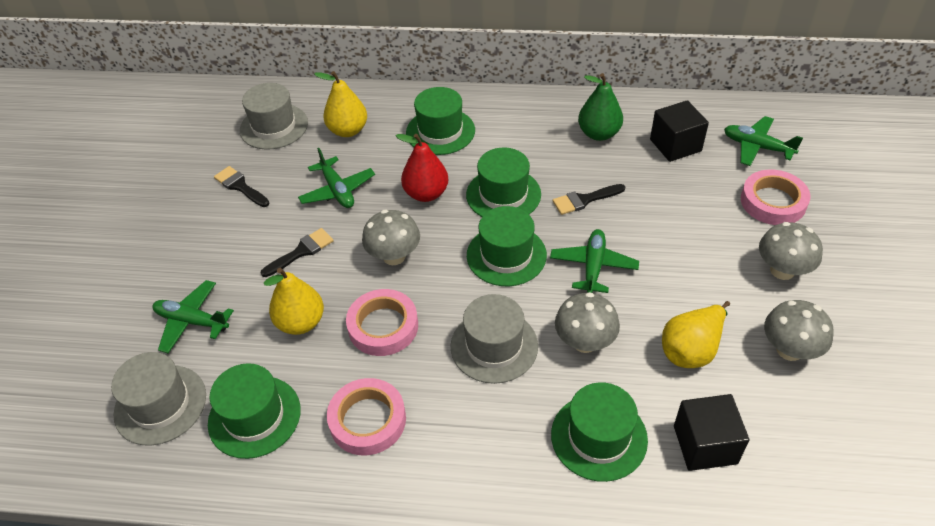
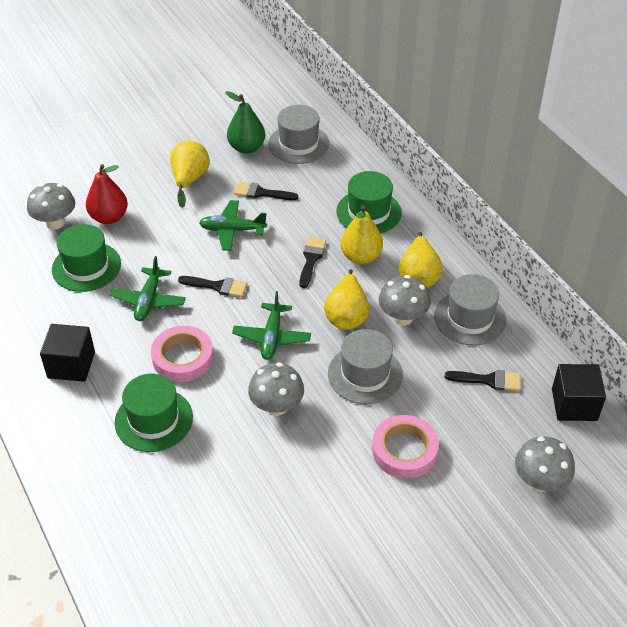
black brush: 3 -> 4
green hat: 5 -> 3
green plane: 4 -> 3
pink tape: 3 -> 2
yellow pear: 3 -> 4

